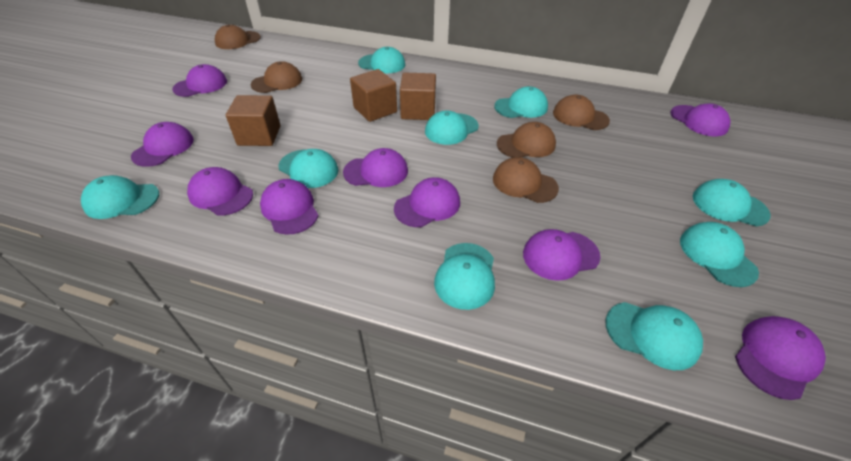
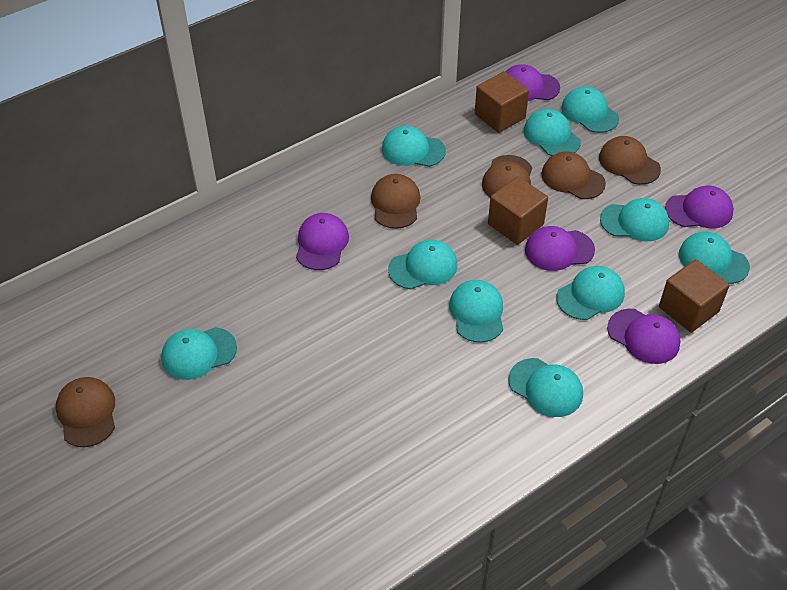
purple cap: 9 -> 5
turquoise cap: 9 -> 10

